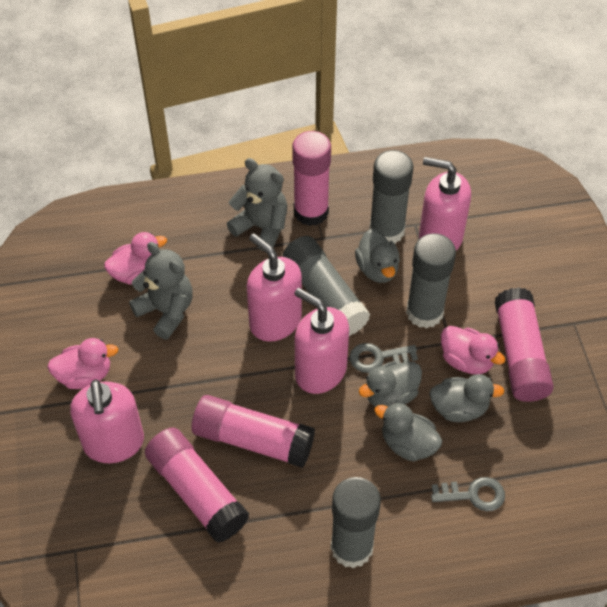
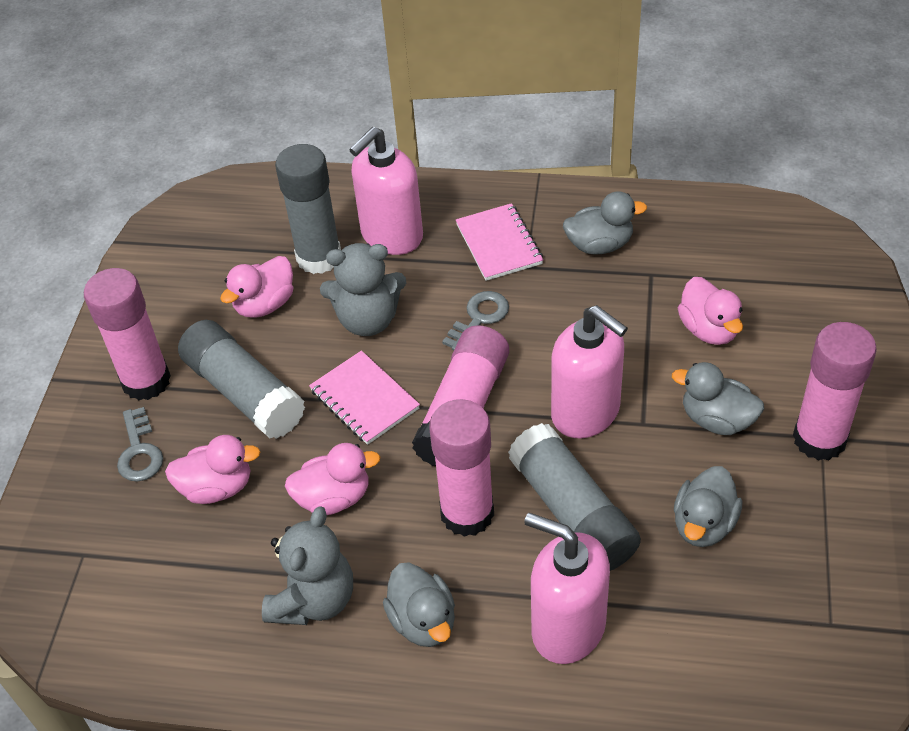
grey glue stick: 4 -> 3
pink duck: 3 -> 4
pink notebook: 0 -> 2
pink soap dispenser: 4 -> 3

